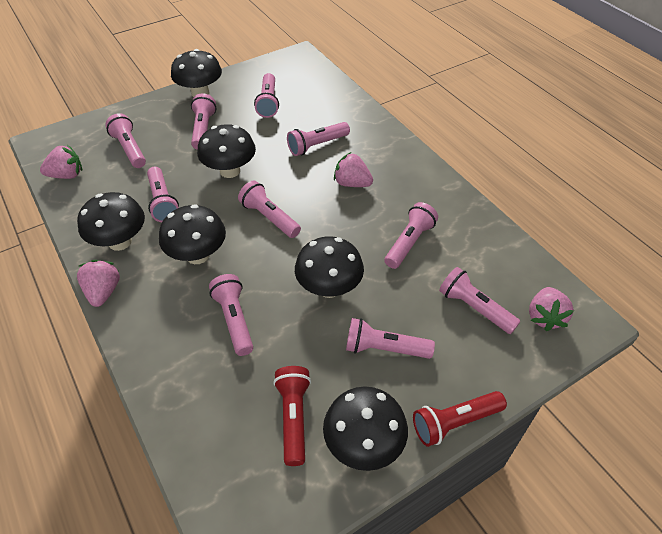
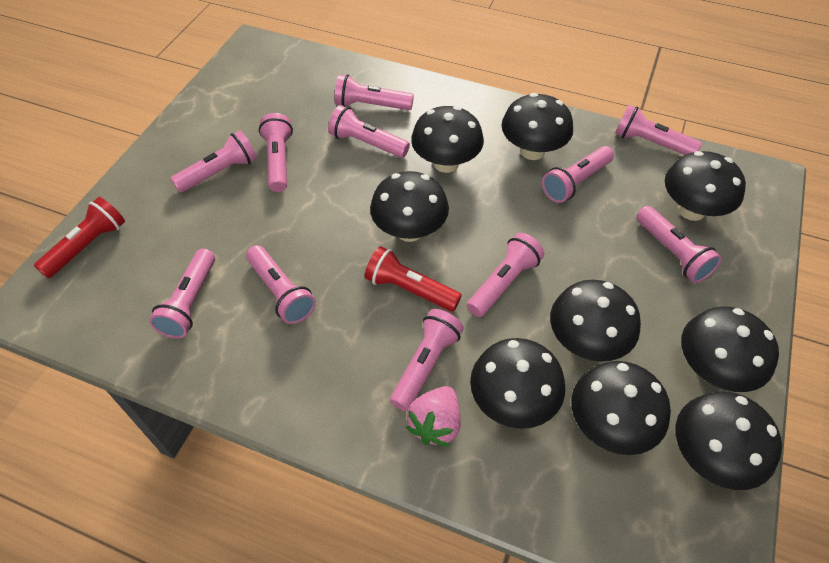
black mushroom: 6 -> 9
pink flashlight: 10 -> 11
pink strawberry: 4 -> 1

